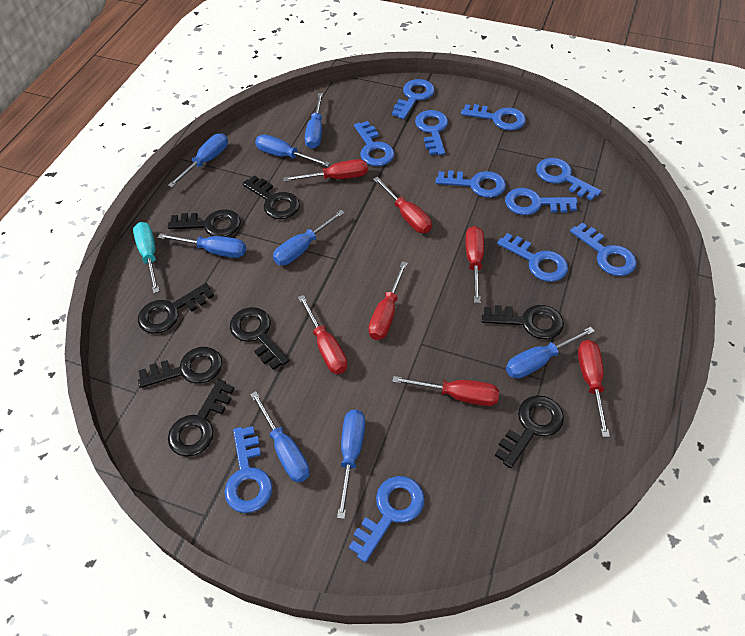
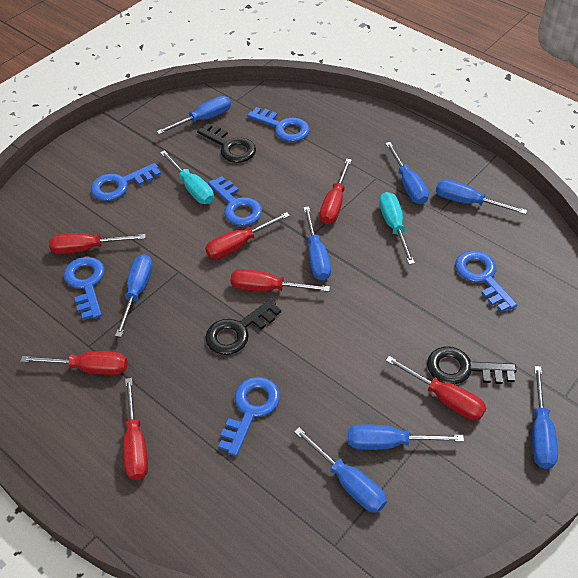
black key: 8 -> 3
blue key: 11 -> 6
turquoise screwdriver: 1 -> 2

